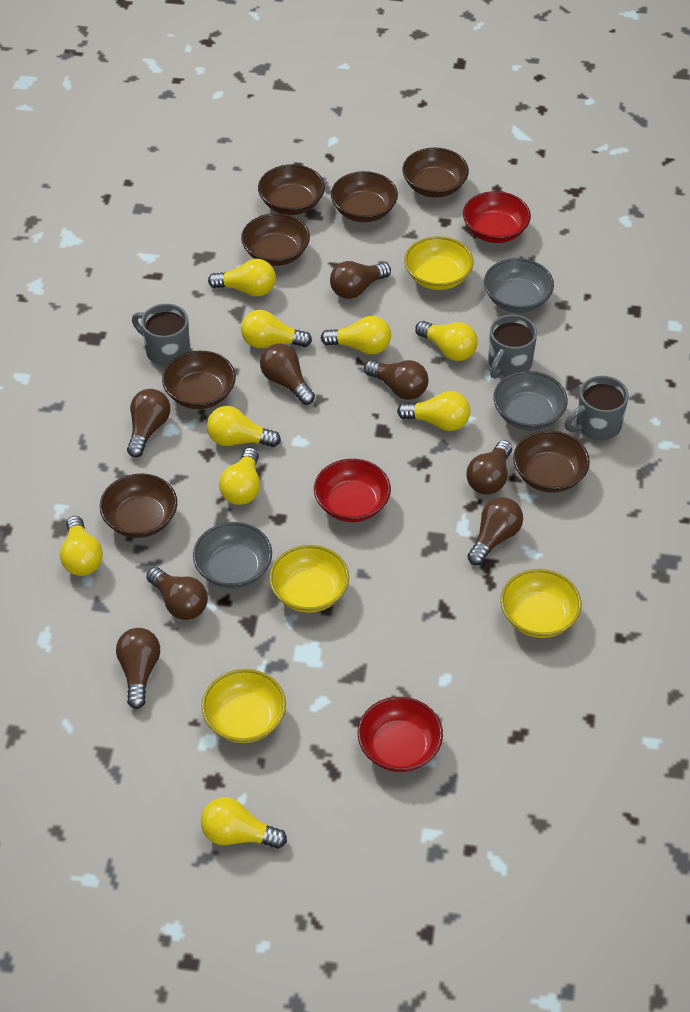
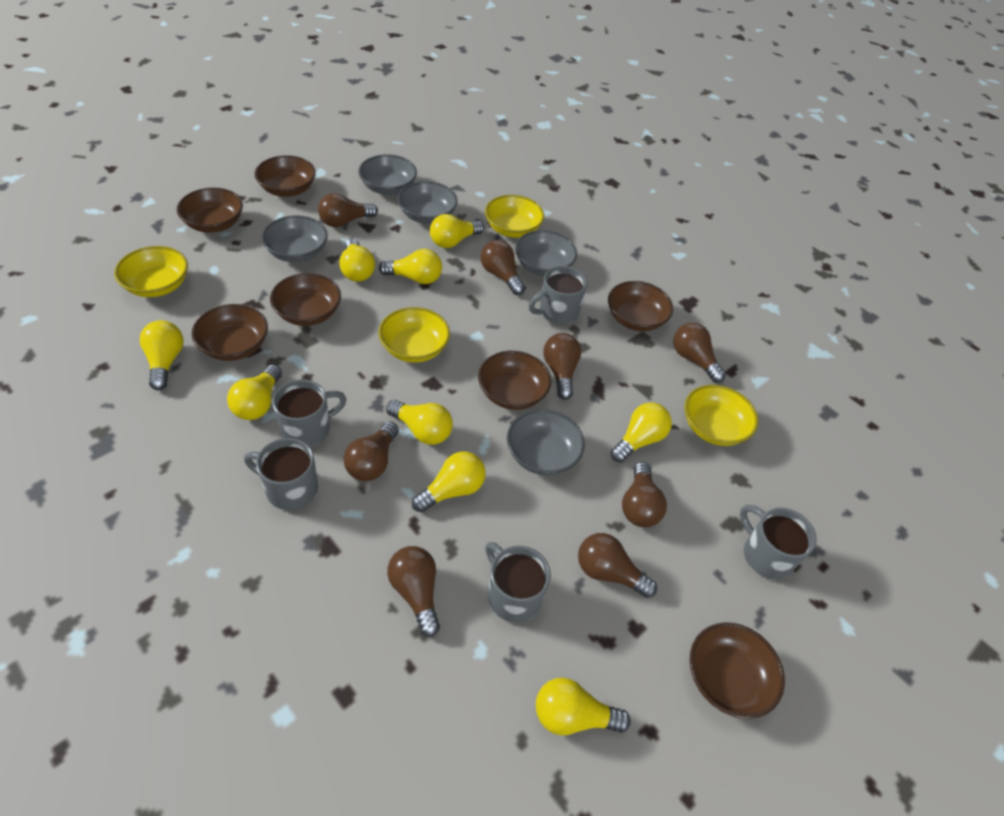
grey bowl: 3 -> 5
grey mug: 3 -> 5
red bowl: 3 -> 0

